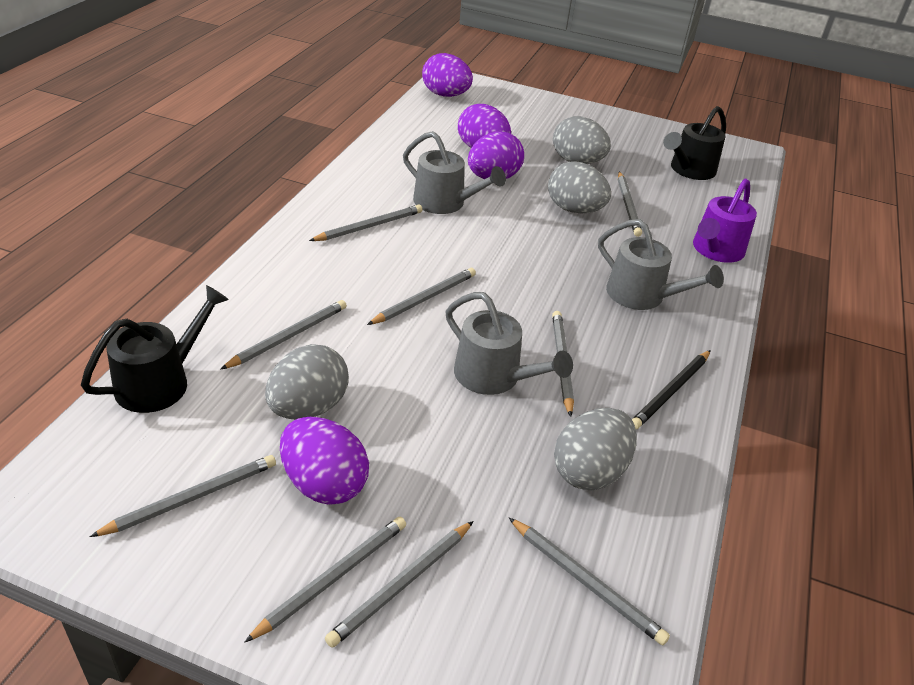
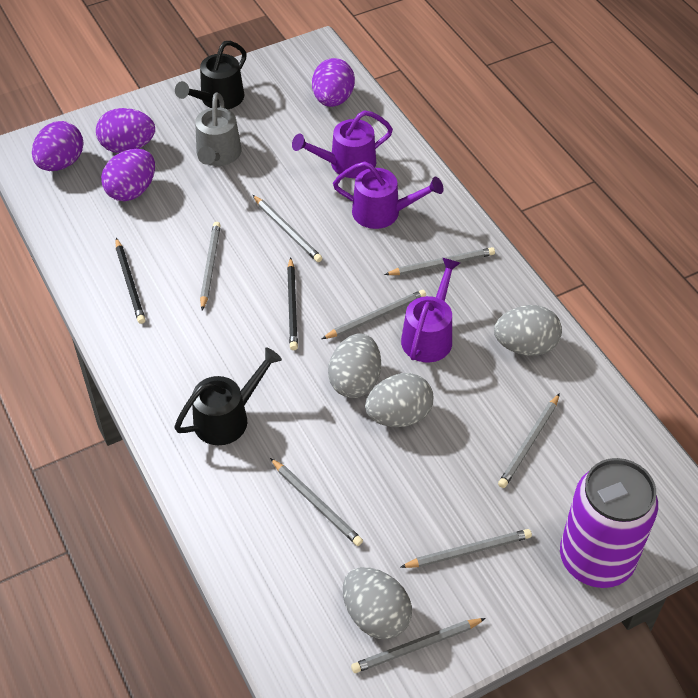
black pencil: 1 -> 2
grey pencil: 9 -> 8
grey watering can: 3 -> 1
purple can: 0 -> 1
purple watering can: 1 -> 3

